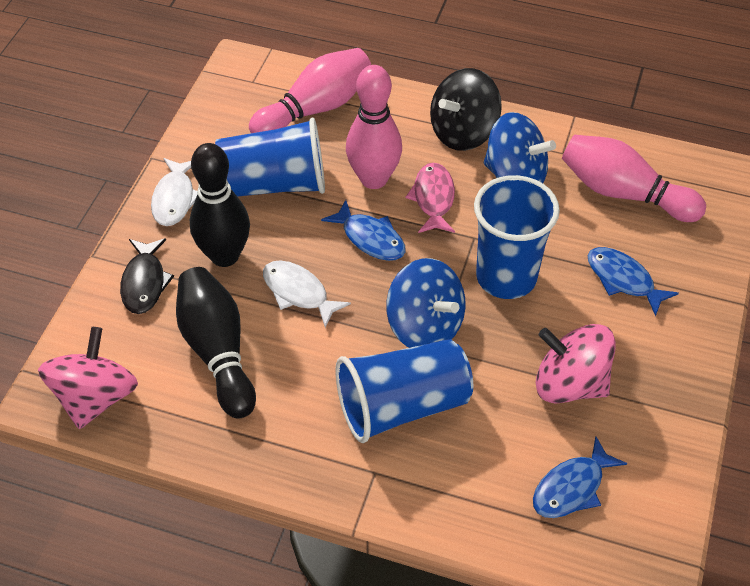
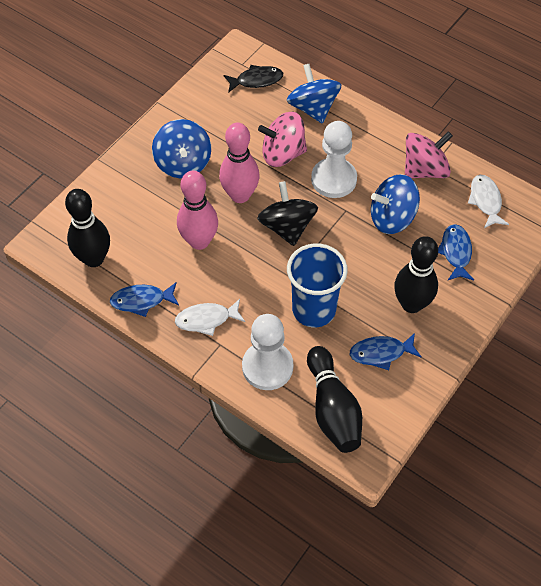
black bowling pin: 2 -> 3
blue cup: 3 -> 1
blue spinning top: 2 -> 3
pink bowling pin: 3 -> 2
pink fish: 1 -> 0
white pawn: 0 -> 2

